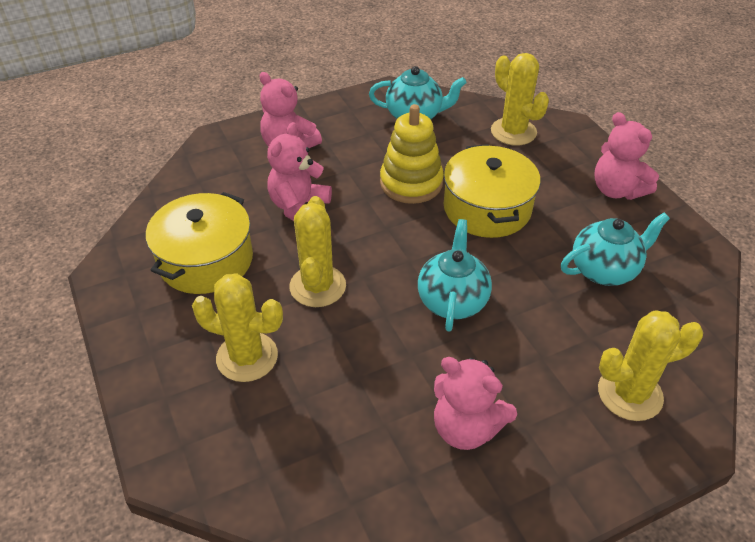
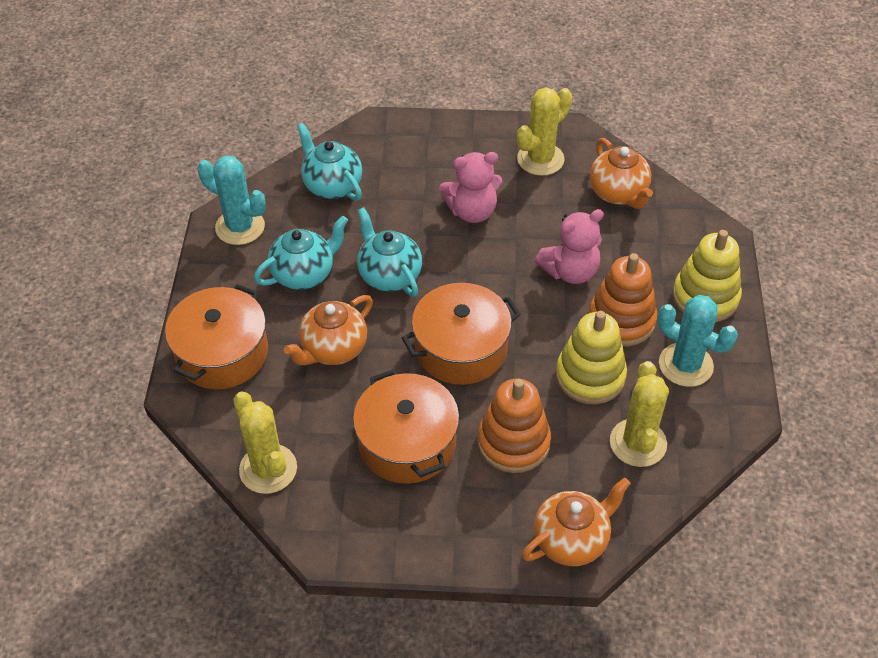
orange pot: 0 -> 3
orange stacking toy: 0 -> 2
orange teapot: 0 -> 3
pink teddy bear: 4 -> 2
turquoise cactus: 0 -> 2
yellow cactus: 4 -> 3
yellow pot: 2 -> 0
yellow stacking toy: 1 -> 2

